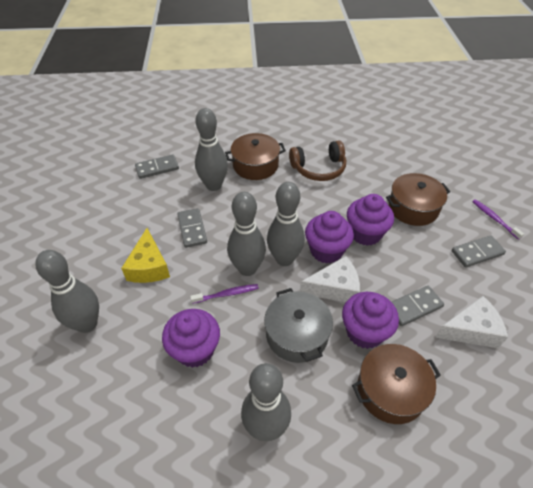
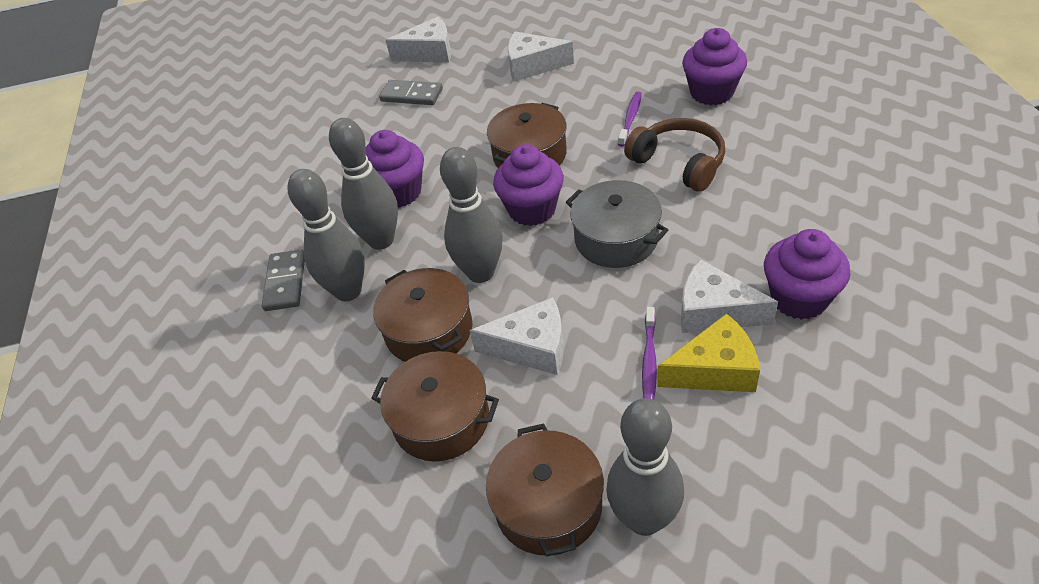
brown pot: 3 -> 4
grey bowling pin: 5 -> 4
grey domino: 4 -> 2
white cheese: 2 -> 4

